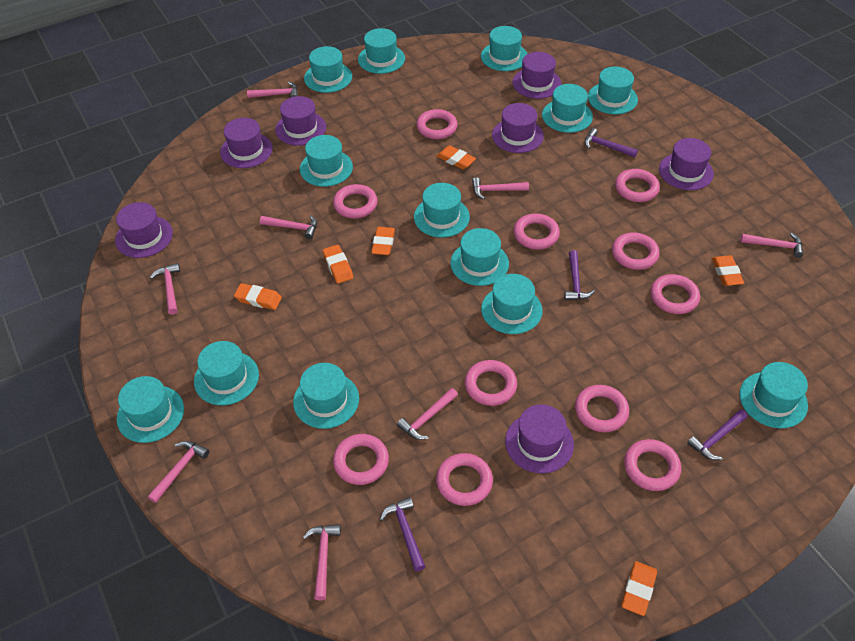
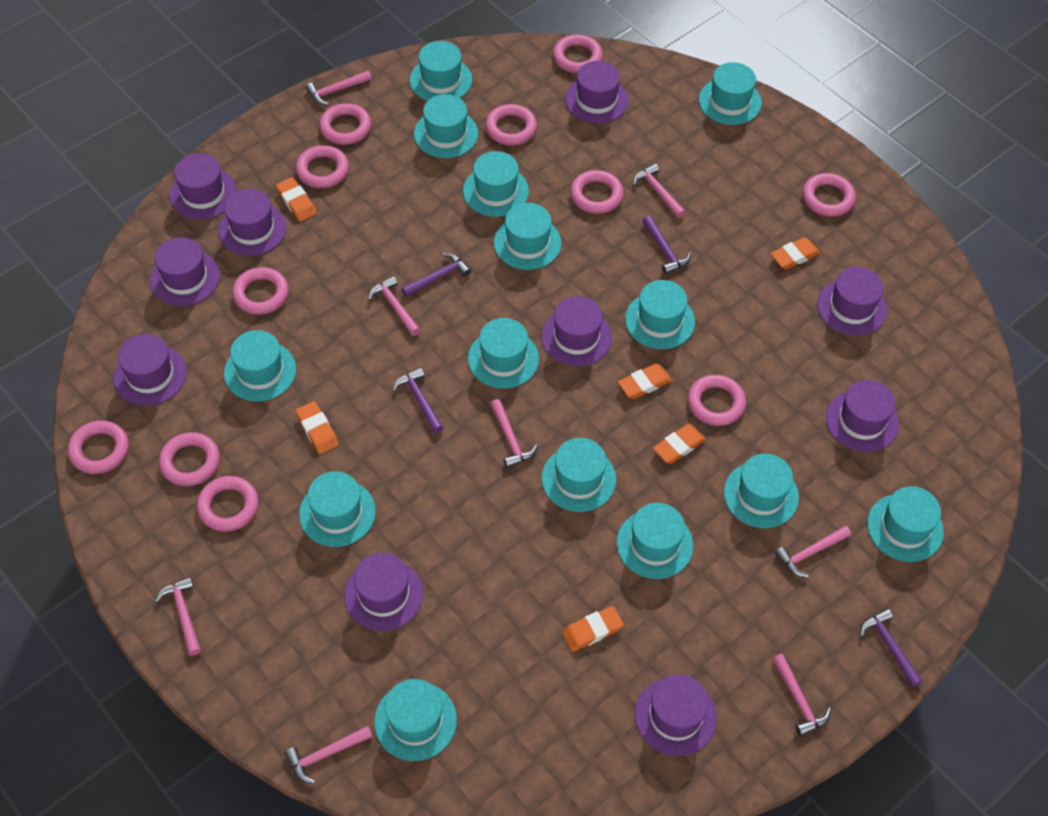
purple hat: 7 -> 10
turquoise hat: 13 -> 14

